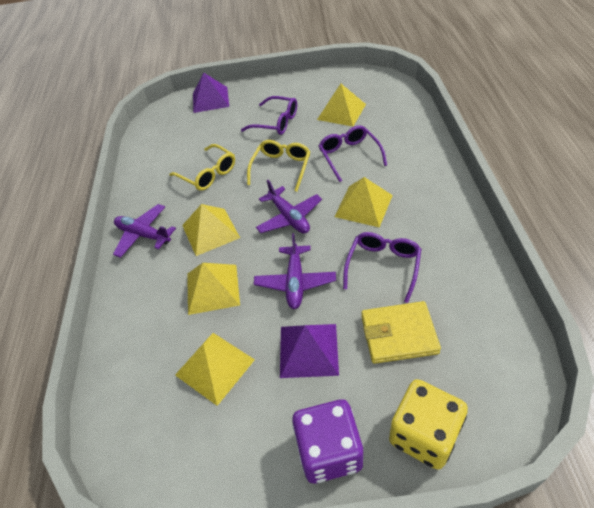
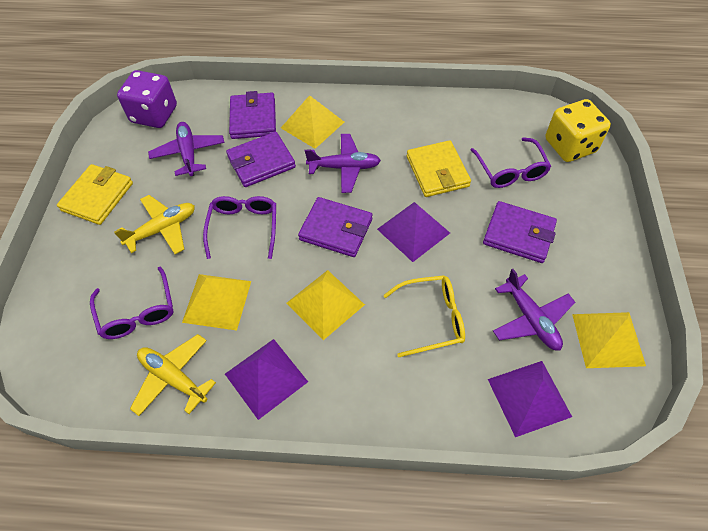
purple pyramid: 2 -> 3
purple wallet: 0 -> 4
yellow glasses: 2 -> 1
yellow plane: 0 -> 2
yellow pyramid: 5 -> 4
yellow wallet: 1 -> 2

